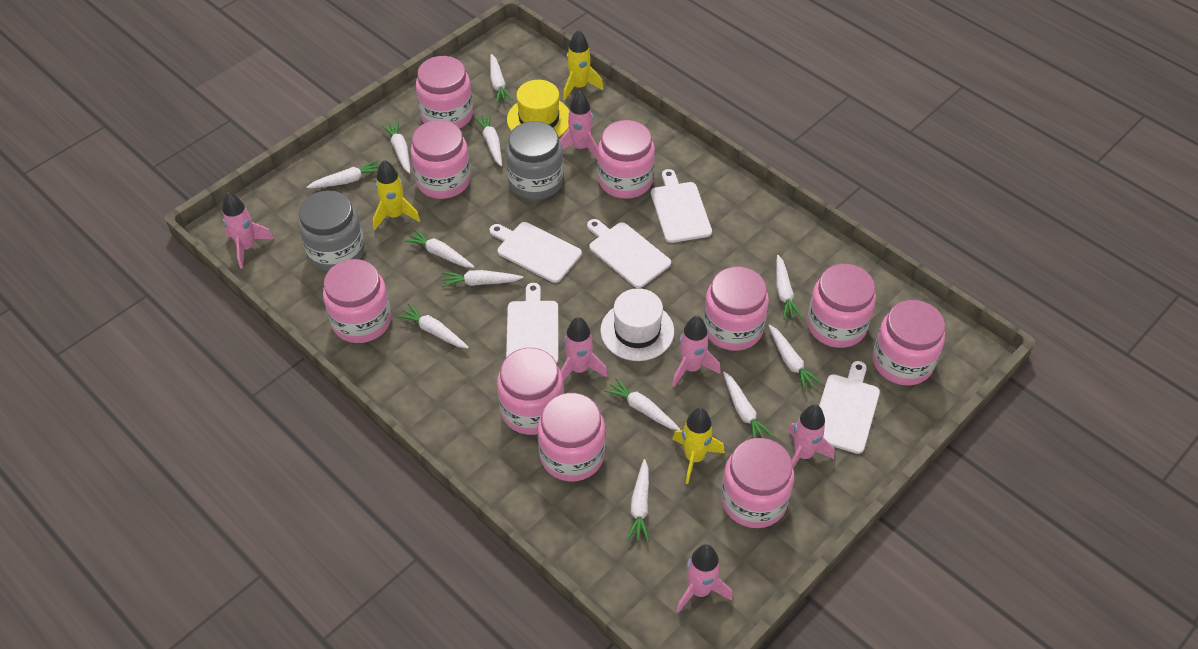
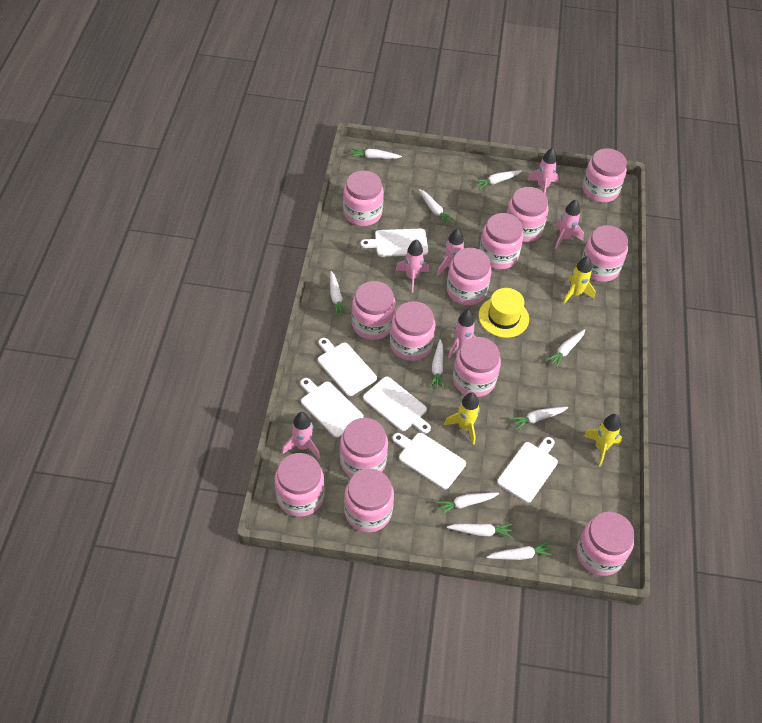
grey jar: 2 -> 0
pink jar: 10 -> 13
white carrot: 12 -> 10
white cutting board: 5 -> 6
white hat: 1 -> 0

